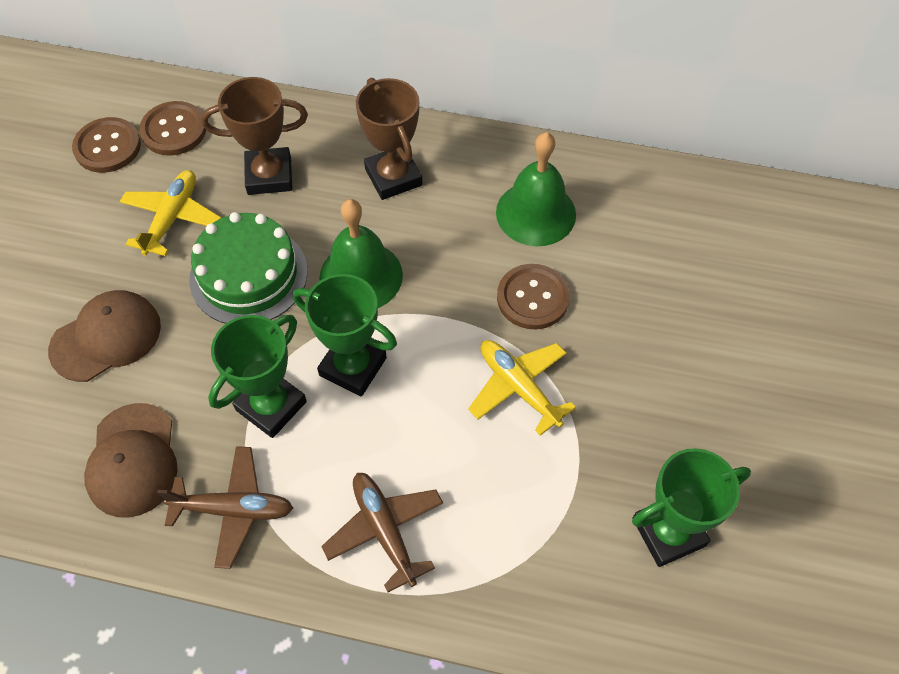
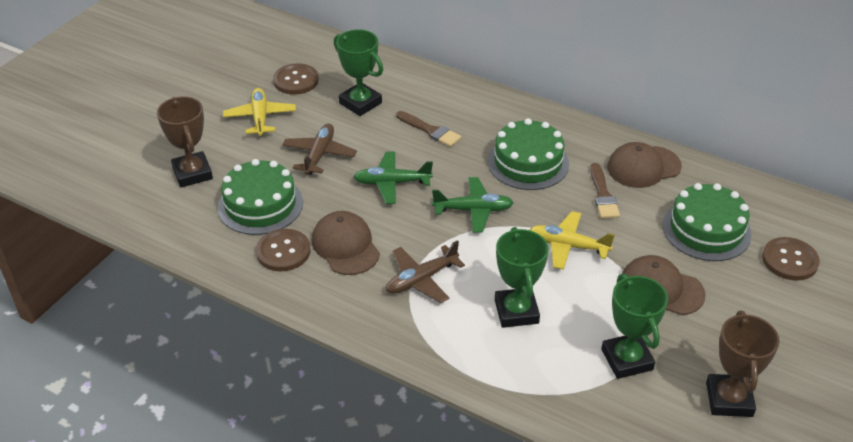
brown brush: 0 -> 2
brown cap: 2 -> 3
green bell: 2 -> 0
green cake: 1 -> 3
green plane: 0 -> 2

